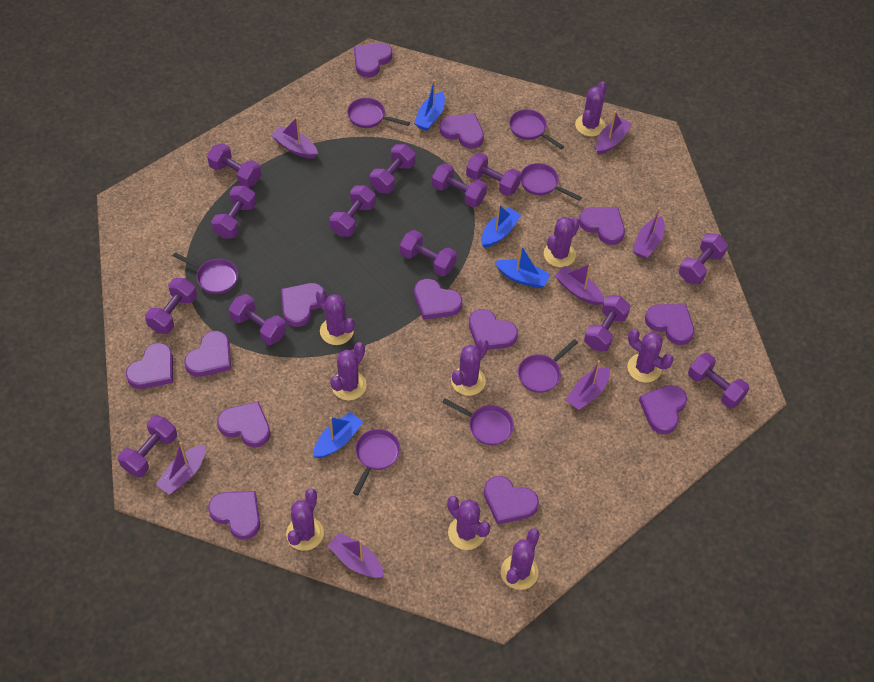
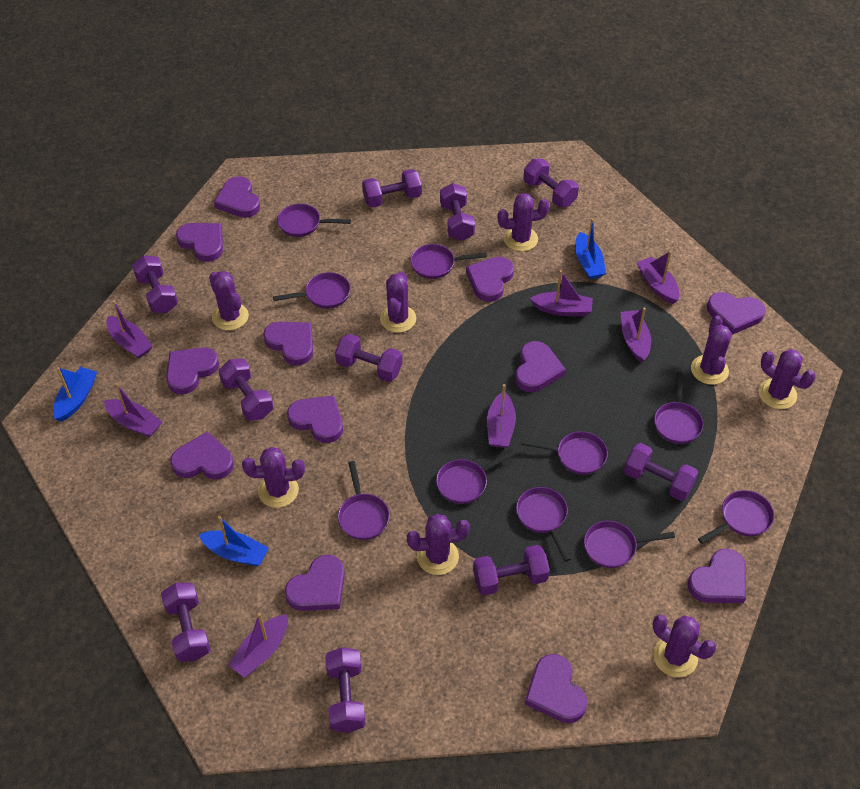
blue boat: 4 -> 3
purple cactus: 9 -> 8
purple dumbbell: 13 -> 10
purple heart: 13 -> 12
purple pan: 7 -> 10

